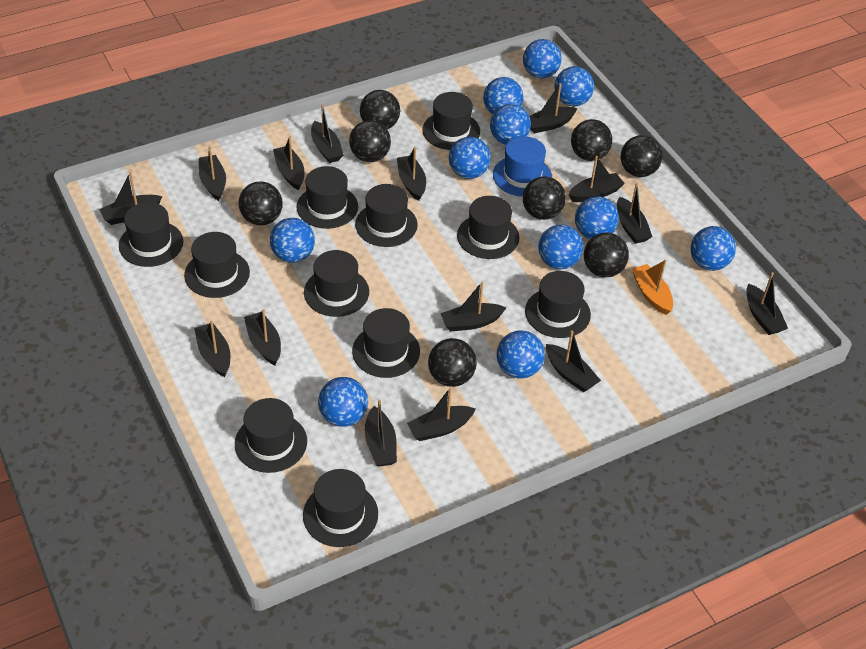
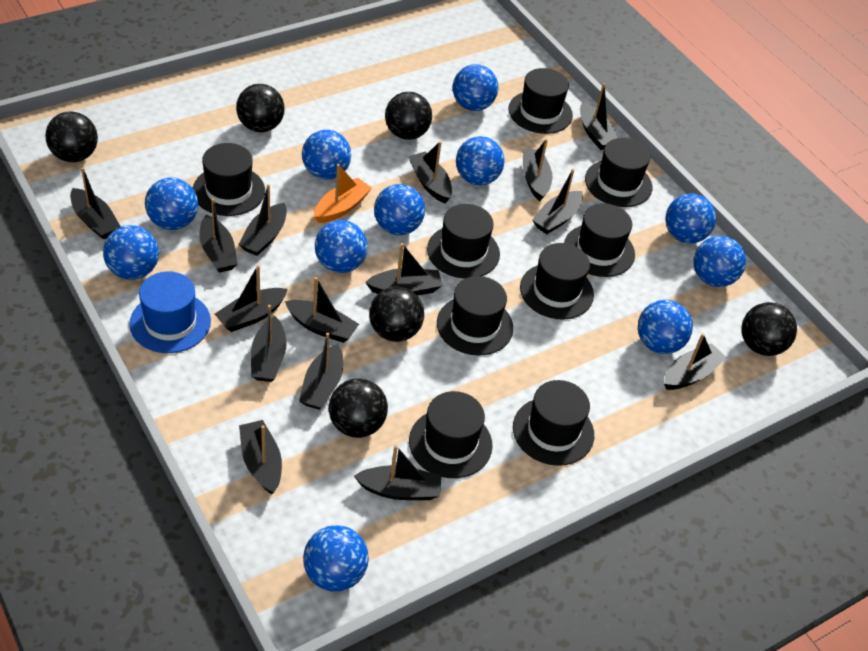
black ball: 8 -> 6
black hat: 11 -> 9

